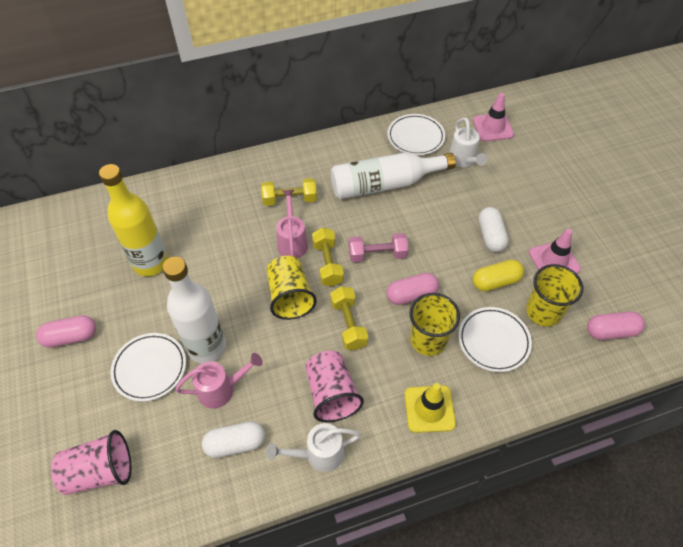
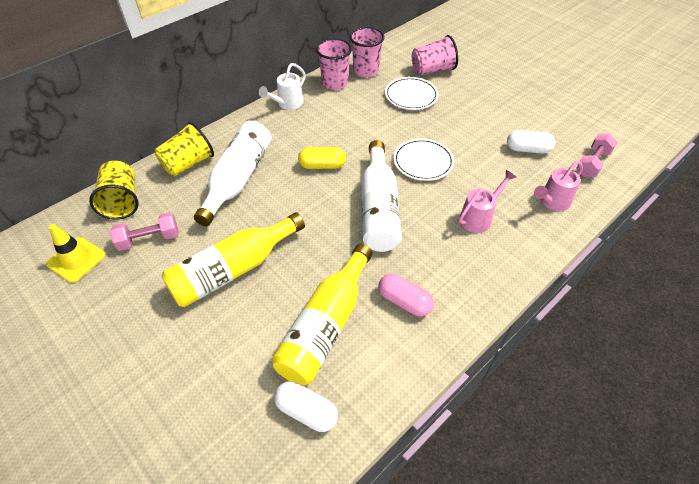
pink capsule: 3 -> 1
pink cup: 2 -> 3
pink dumbbell: 1 -> 2
pink traffic cone: 2 -> 0
white plate: 3 -> 2
white watering can: 2 -> 1
yellow bottle: 1 -> 2
yellow cup: 3 -> 2
yellow dumbbell: 3 -> 0

